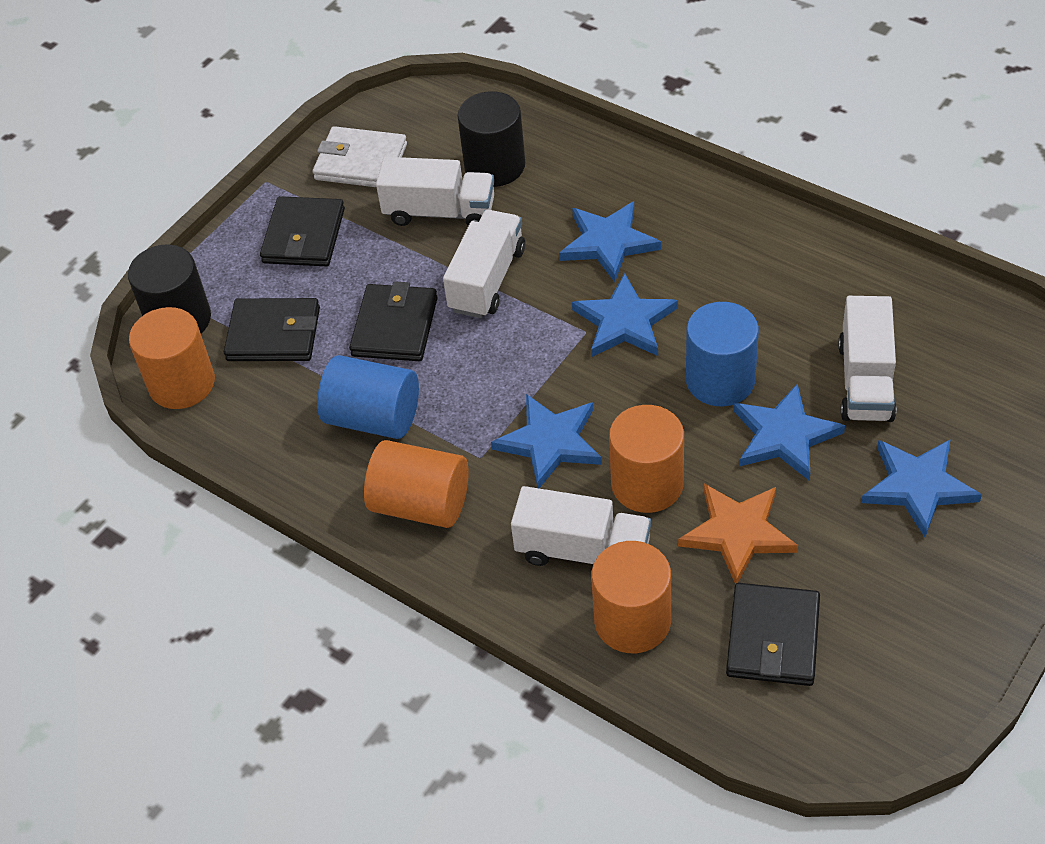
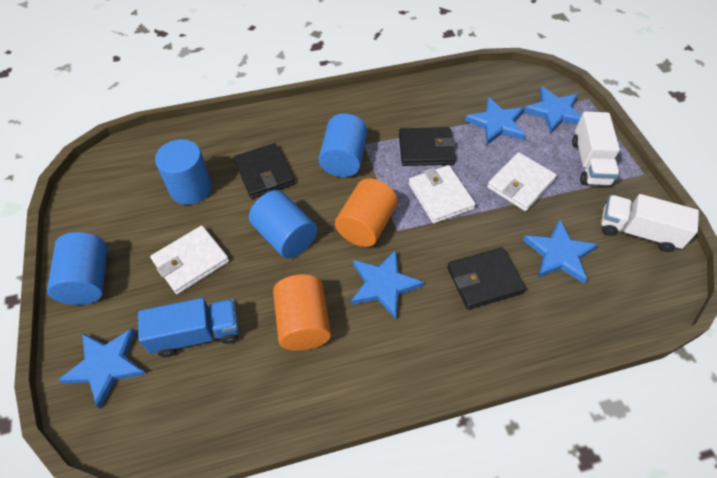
black cylinder: 2 -> 0
black wallet: 4 -> 3
blue cylinder: 2 -> 4
blue truck: 0 -> 1
orange cylinder: 4 -> 2
orange star: 1 -> 0
white truck: 4 -> 2
white wallet: 1 -> 3

